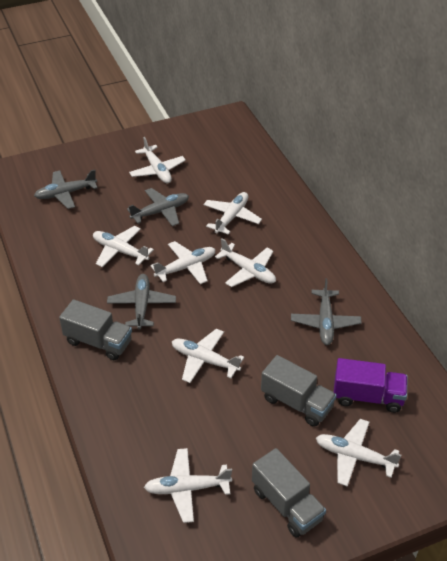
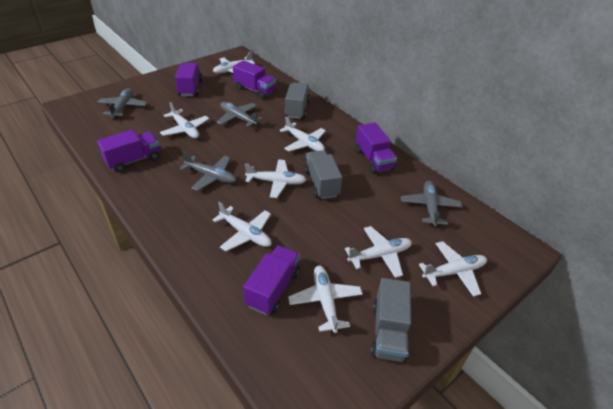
purple truck: 1 -> 5

